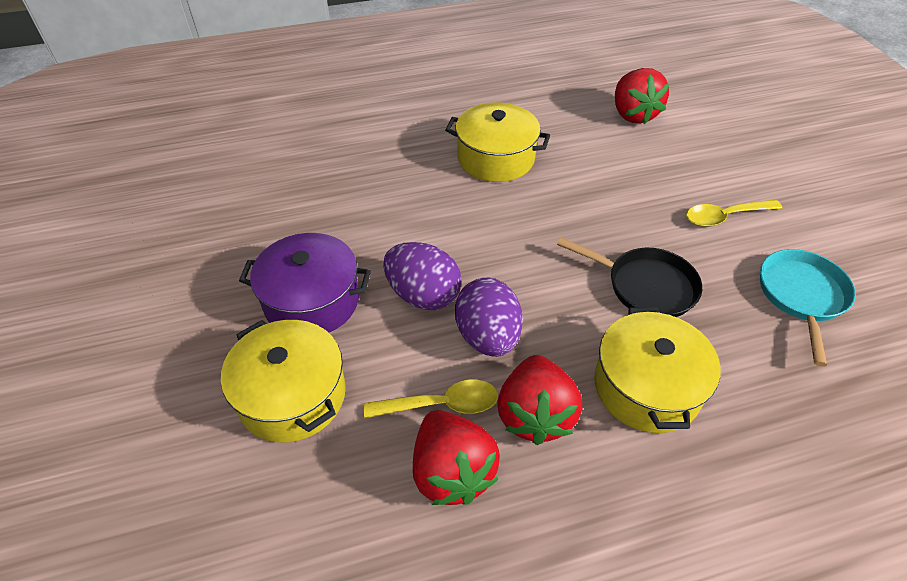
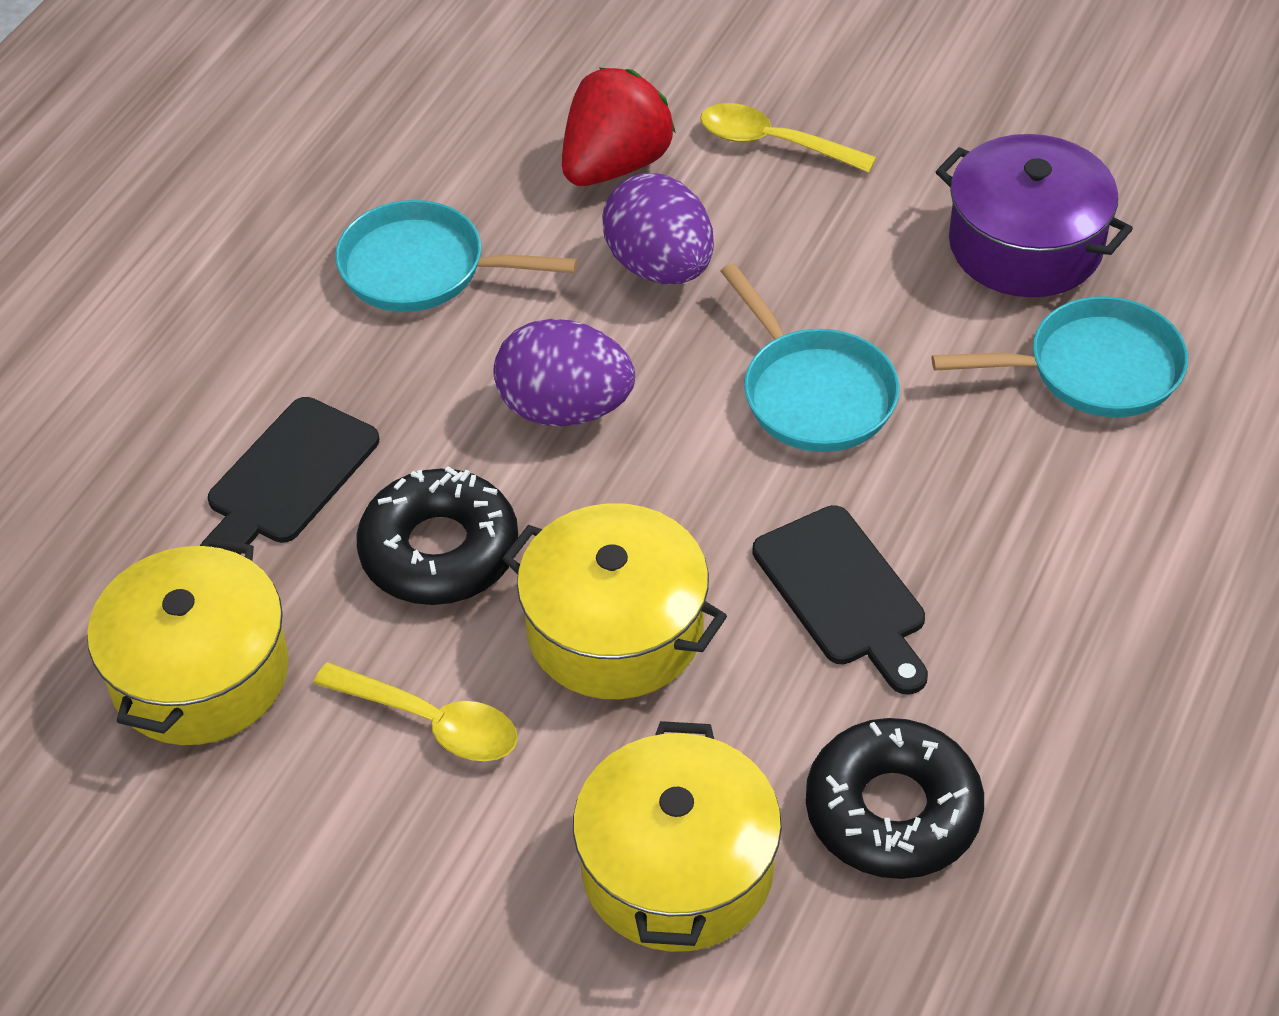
black cutting board: 0 -> 2
black donut: 0 -> 2
black pan: 1 -> 0
red strawberry: 3 -> 1
turquoise pan: 1 -> 3

